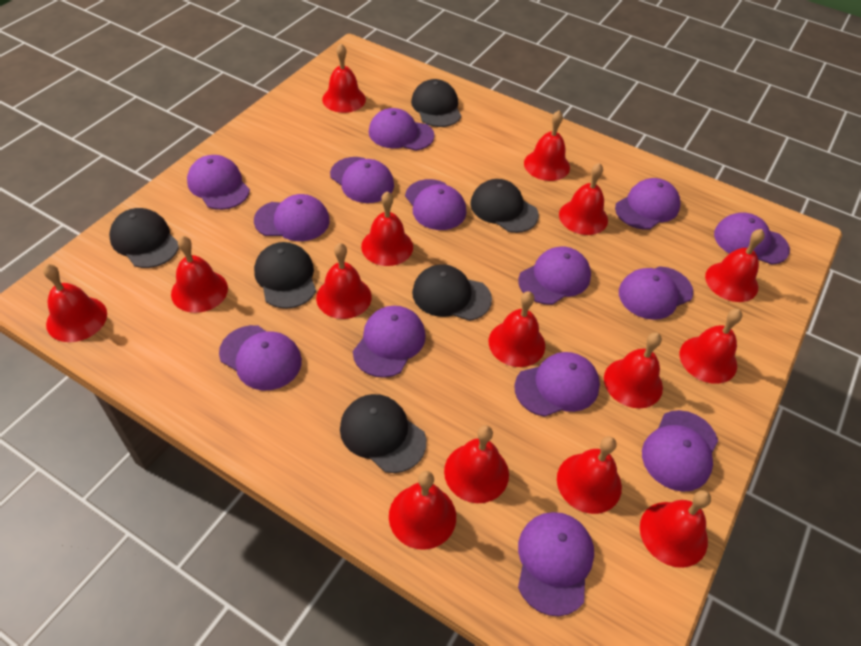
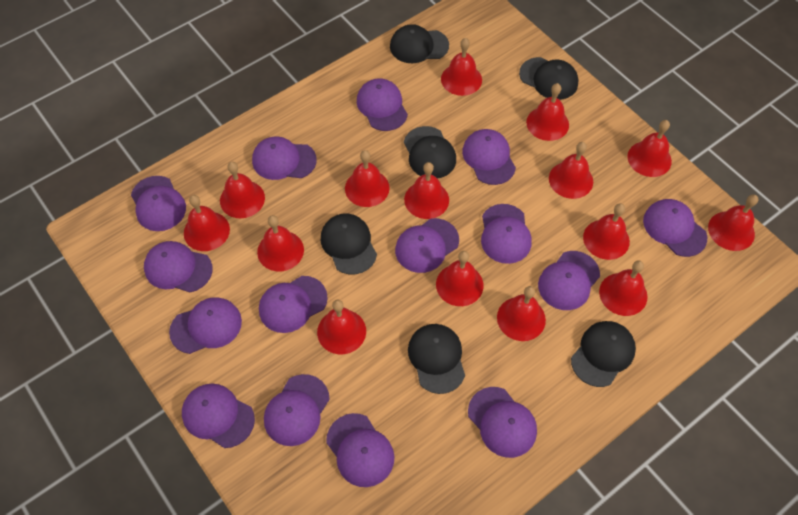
purple cap: 14 -> 15

